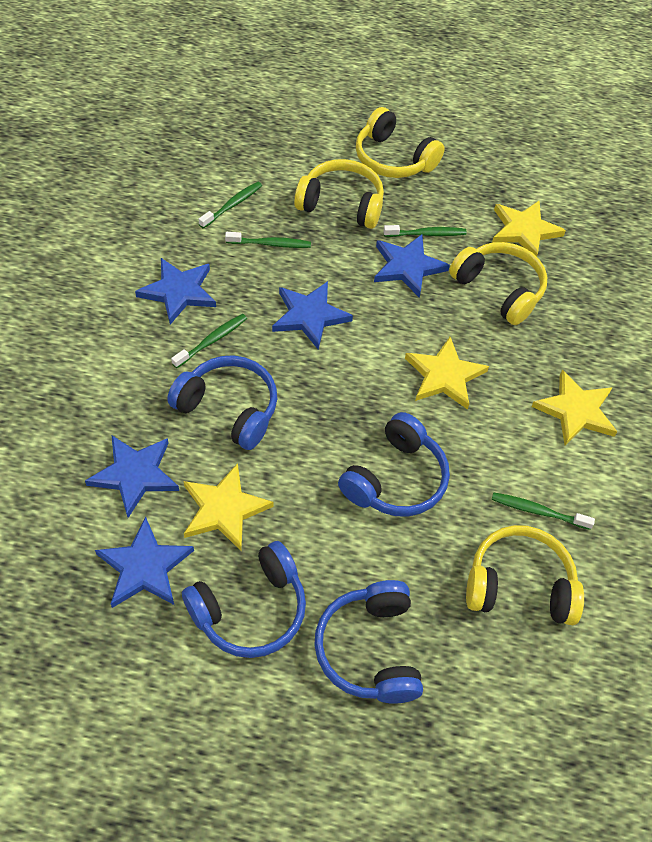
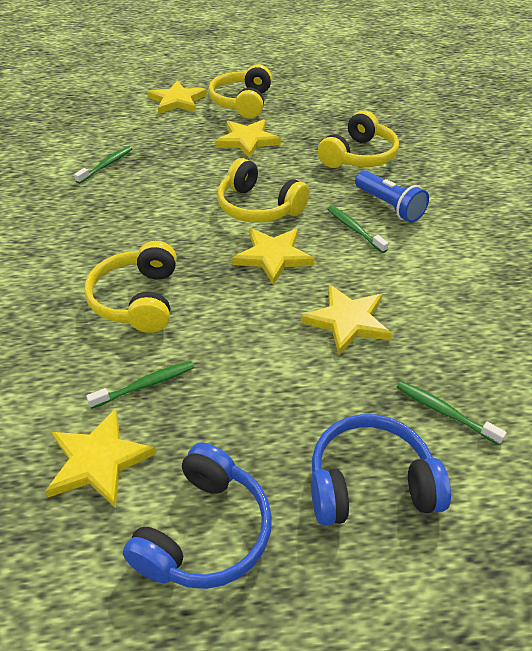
blue flashlight: 0 -> 1
blue headphones: 4 -> 2
blue star: 5 -> 0
green toothbrush: 5 -> 4
yellow star: 4 -> 5

